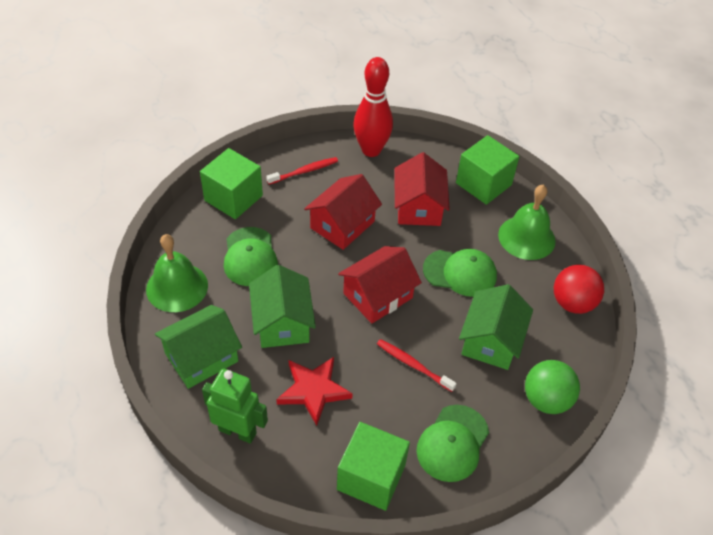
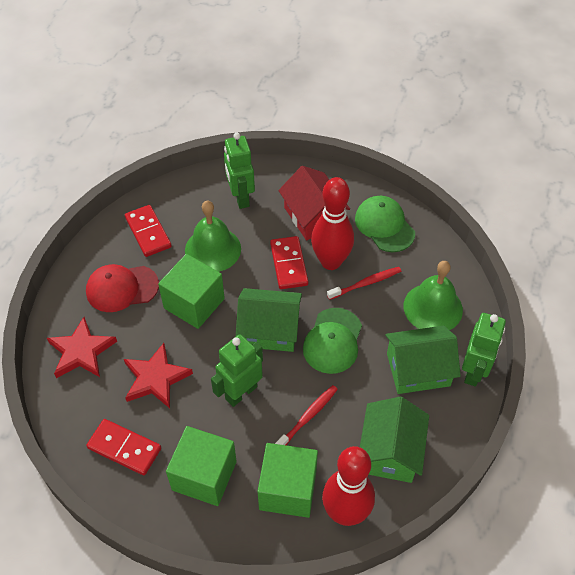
green ball: 1 -> 0
green cap: 3 -> 2
green robot: 1 -> 3
red ball: 1 -> 0
red bowling pin: 1 -> 2
red cap: 0 -> 1
red domino: 0 -> 3
red house: 3 -> 1
red star: 1 -> 2

